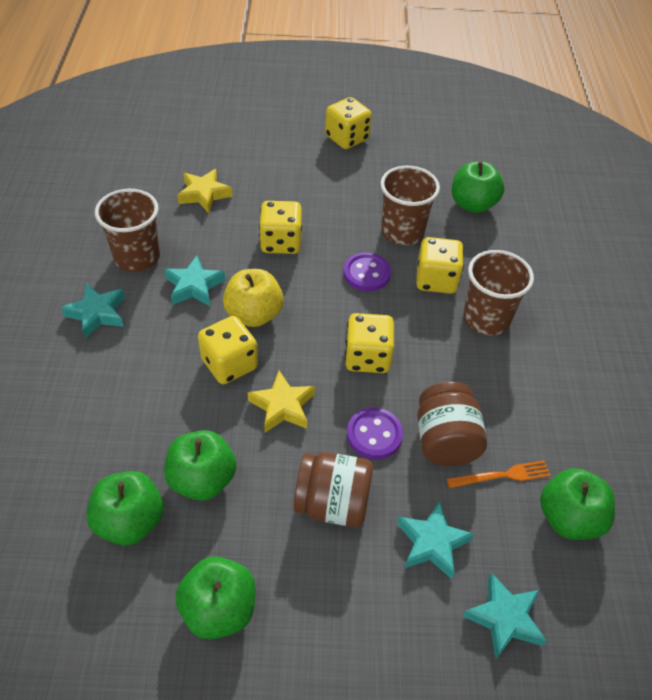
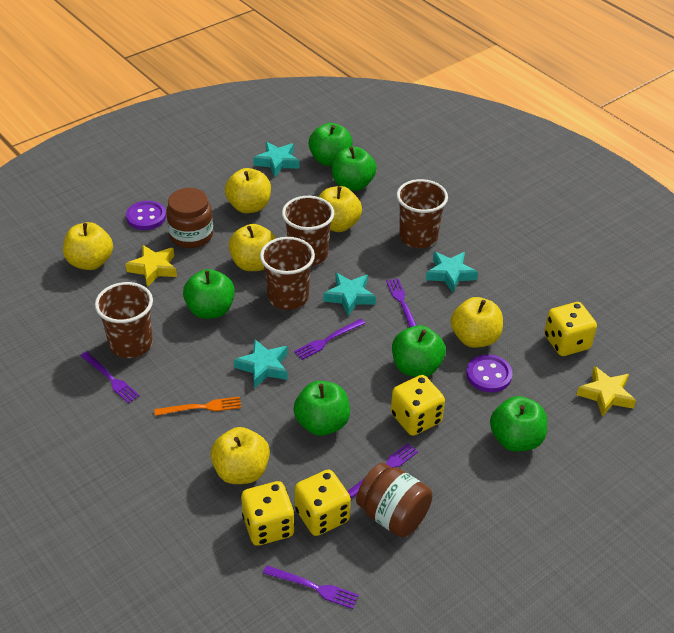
brown cup: 3 -> 4
green apple: 5 -> 6
purple fork: 0 -> 5
yellow apple: 1 -> 6
yellow dice: 5 -> 4

